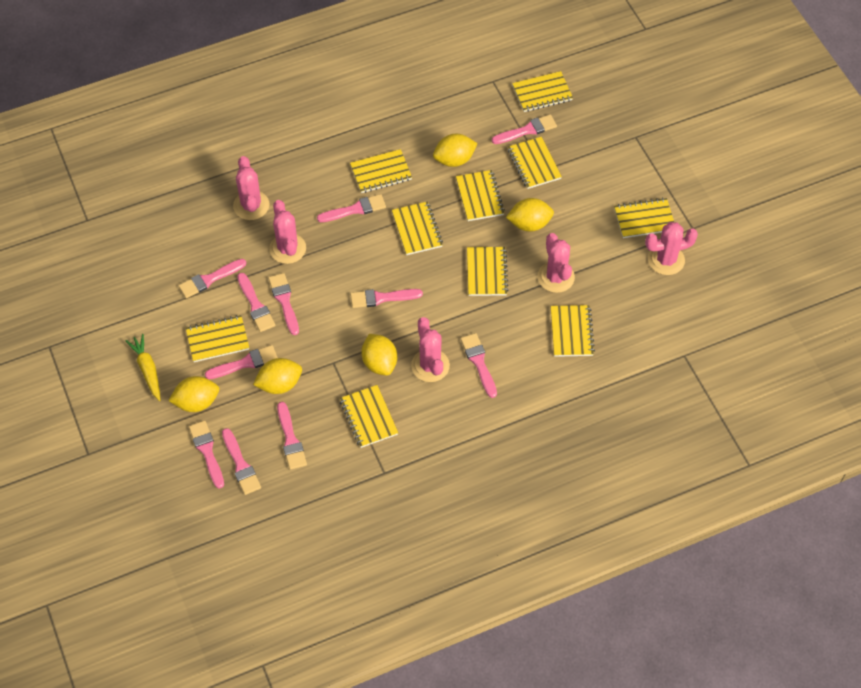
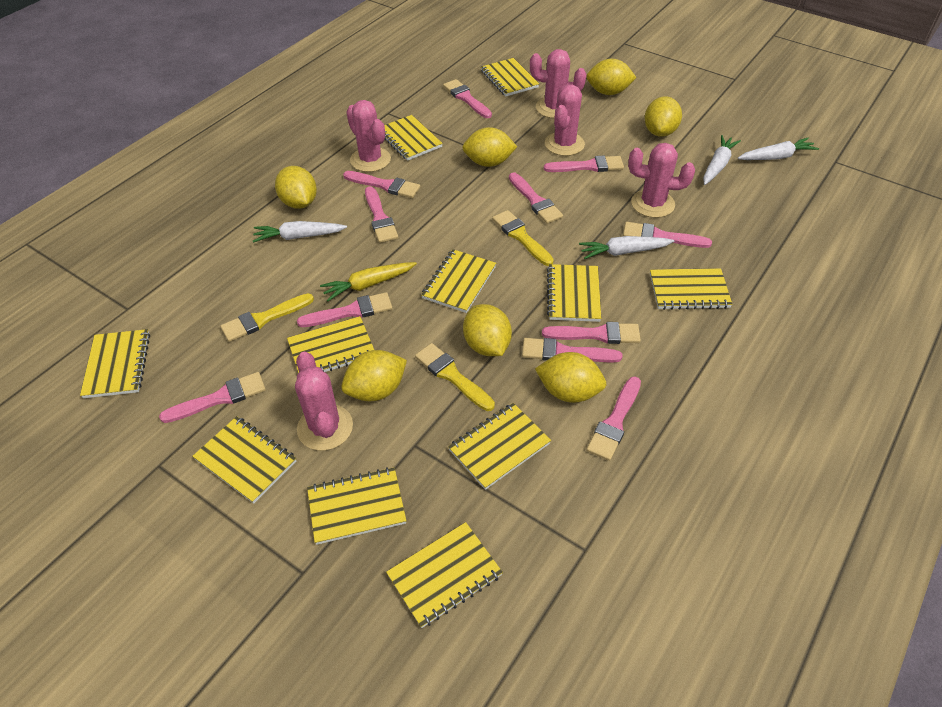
white carrot: 0 -> 4
yellow brush: 0 -> 3
yellow lemon: 5 -> 7
yellow notebook: 10 -> 11

